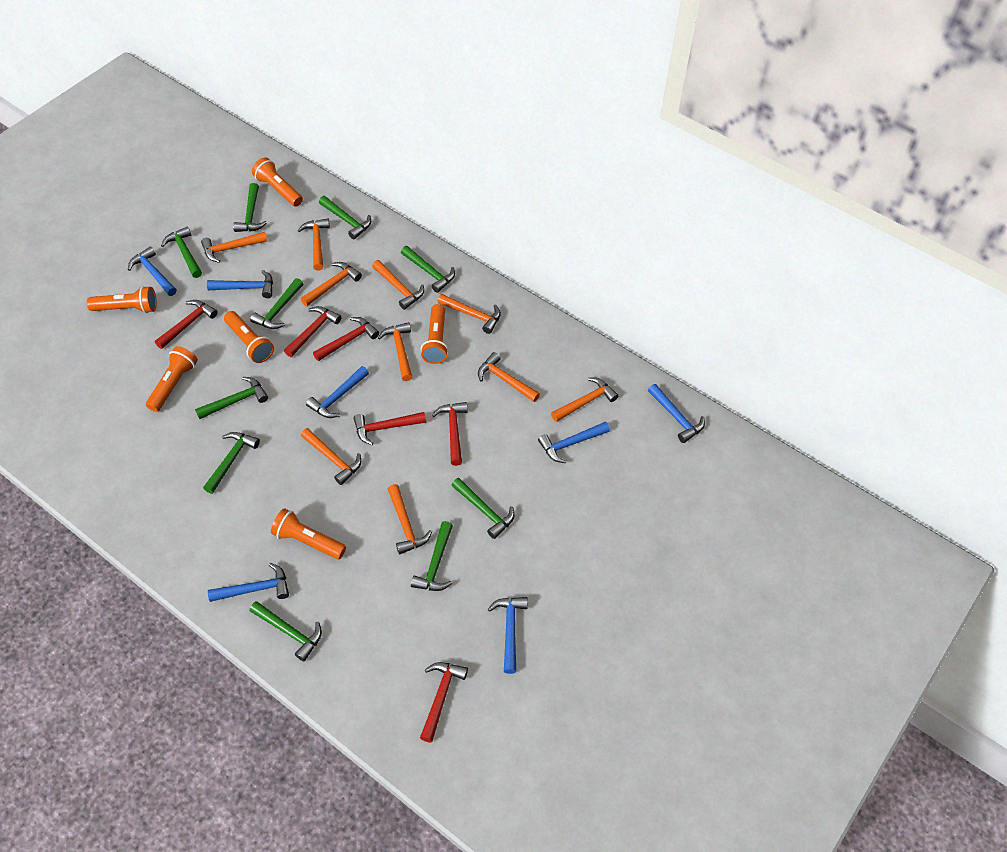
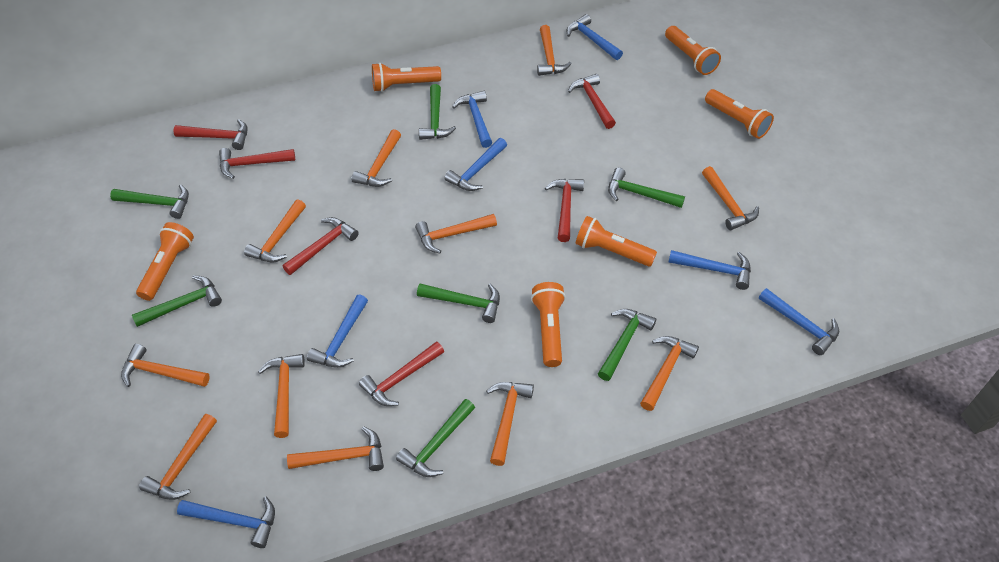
green hammer: 10 -> 7
orange hammer: 10 -> 11

